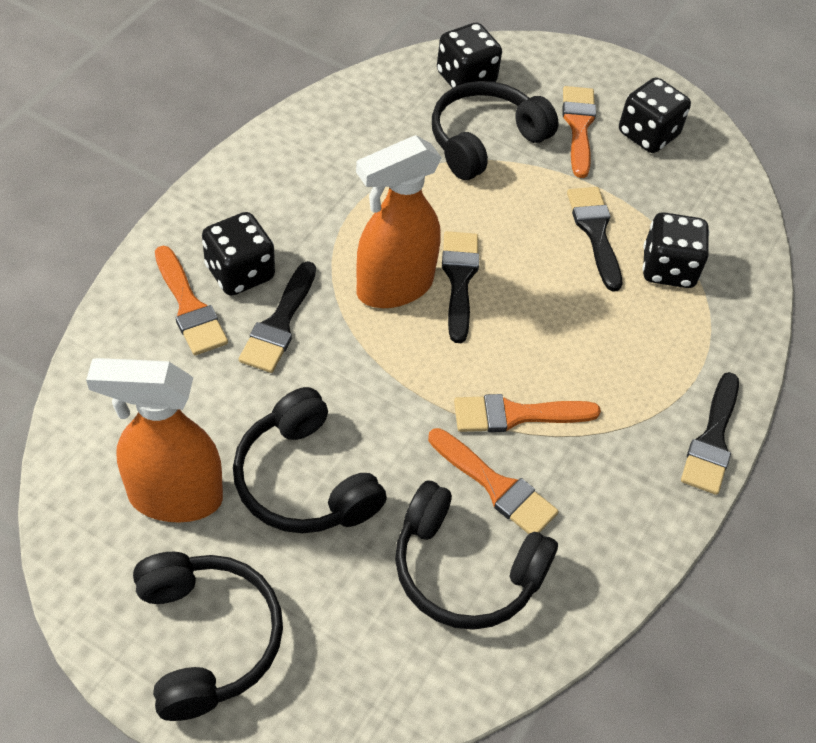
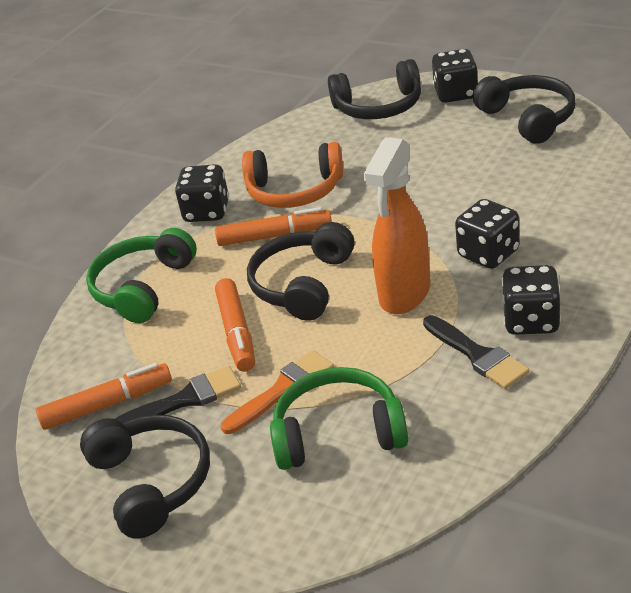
black brush: 4 -> 2
green headphones: 0 -> 2
orange brush: 4 -> 1
orange headphones: 0 -> 1
orange marker: 0 -> 3
orange spray bottle: 2 -> 1

